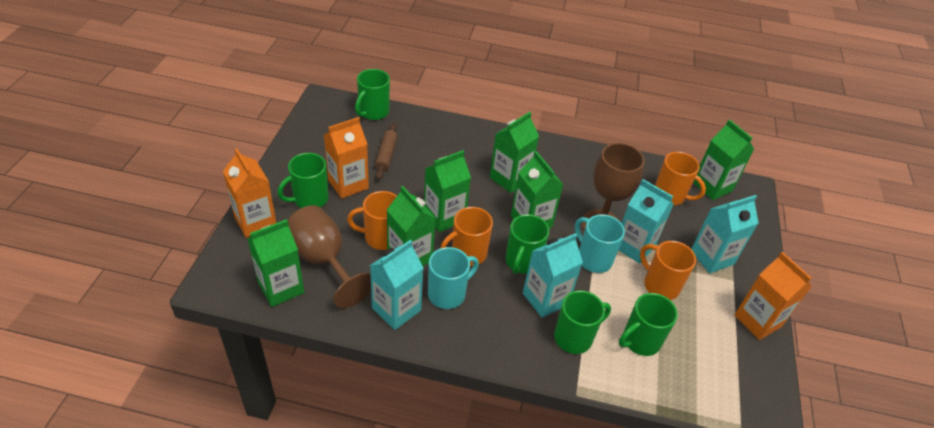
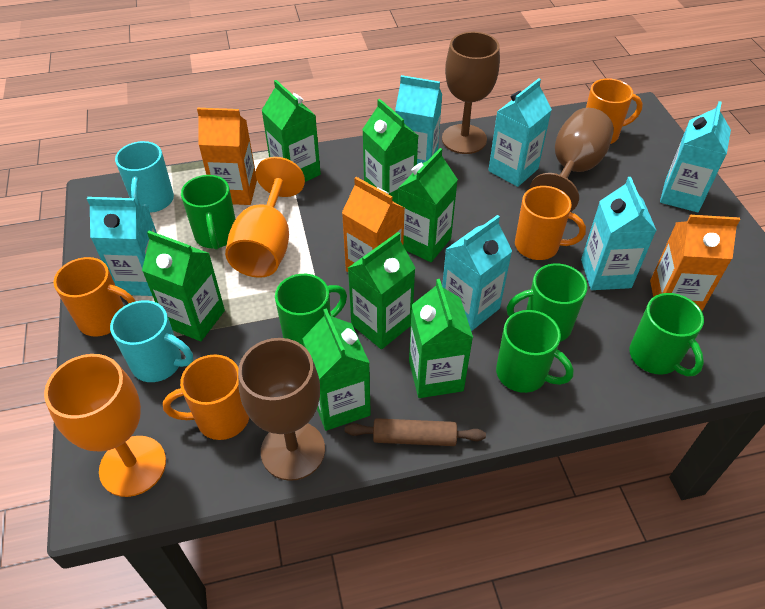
brown goblet: 2 -> 3
green carton: 6 -> 7
orange goblet: 0 -> 2
turquoise carton: 4 -> 6

